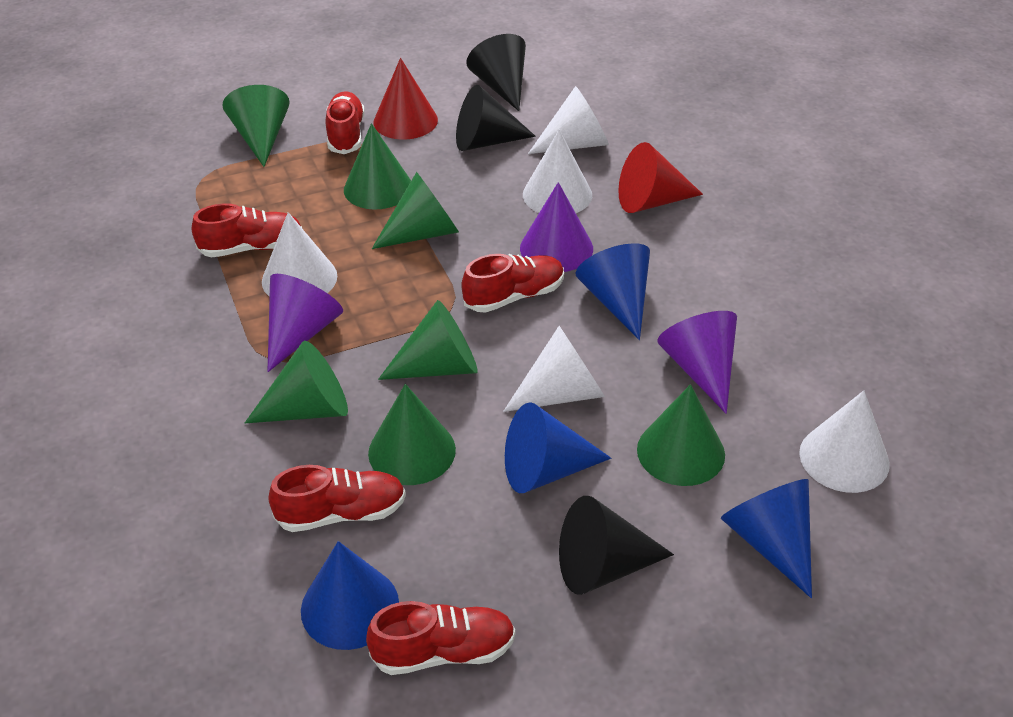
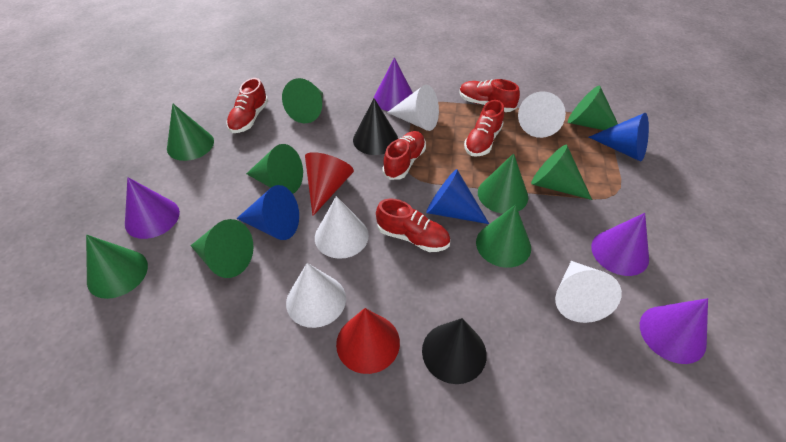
black cone: 3 -> 2
blue cone: 4 -> 3
green cone: 7 -> 9
purple cone: 3 -> 4

